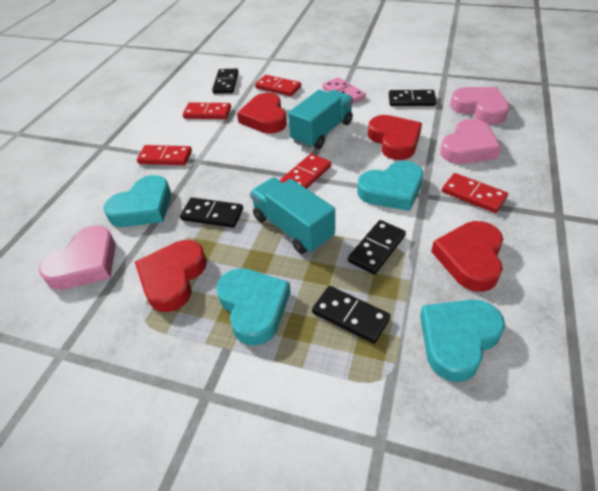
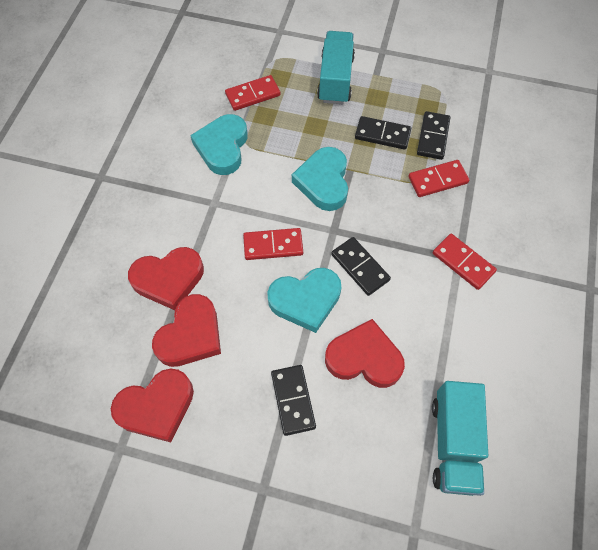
black domino: 5 -> 4
pink domino: 1 -> 0
pink heart: 3 -> 0
red domino: 5 -> 4
turquoise heart: 4 -> 3

